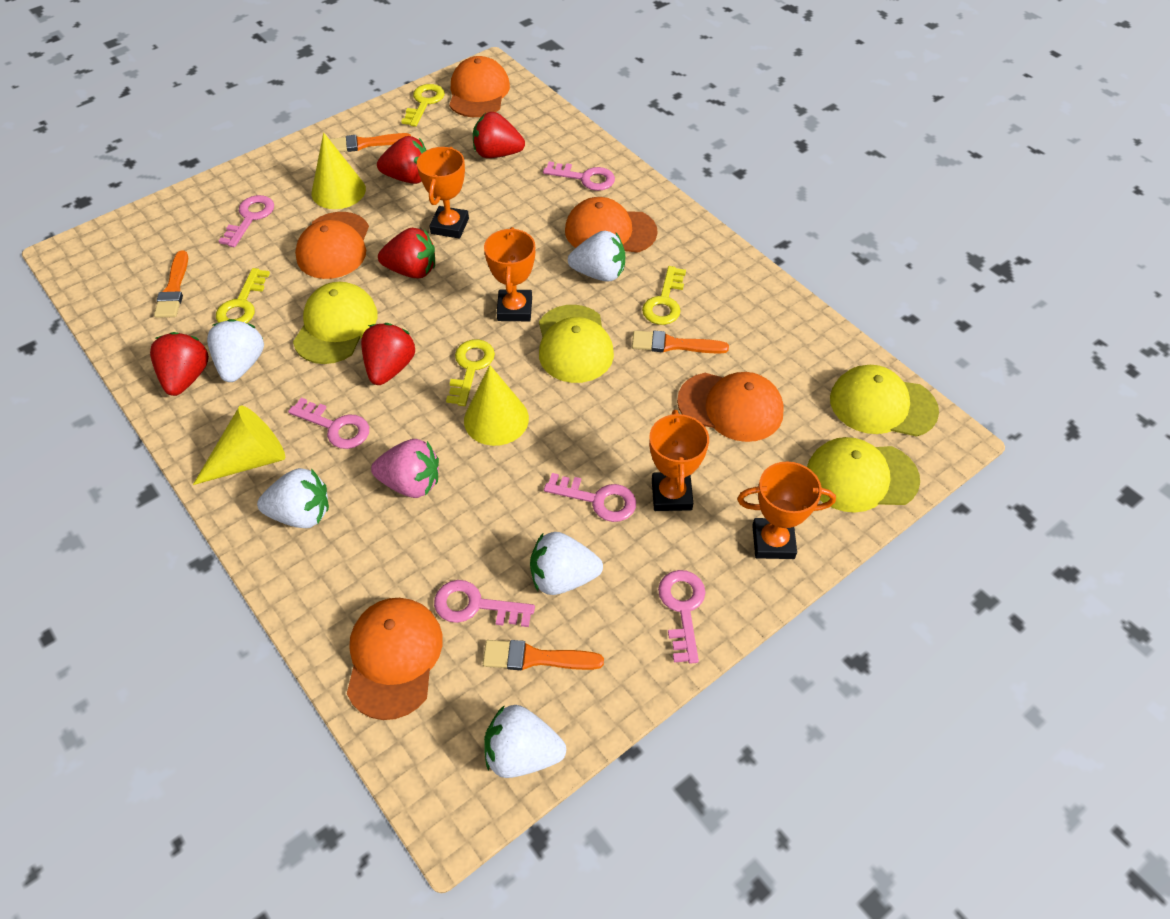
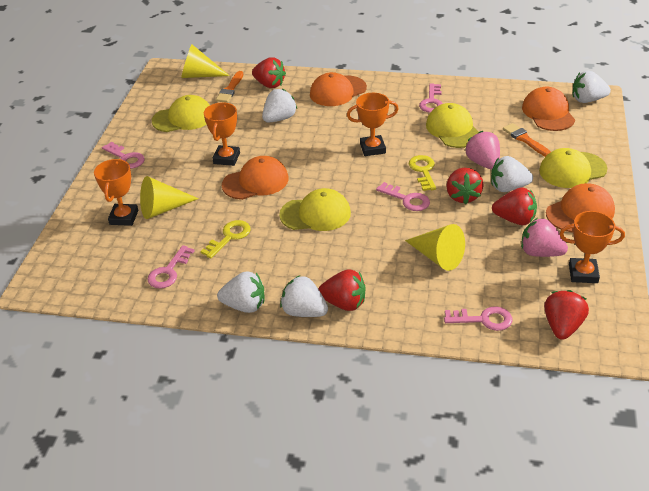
orange brush: 4 -> 2
orange cap: 5 -> 4
pink key: 6 -> 5
pink strawberry: 1 -> 2
yellow key: 4 -> 2

